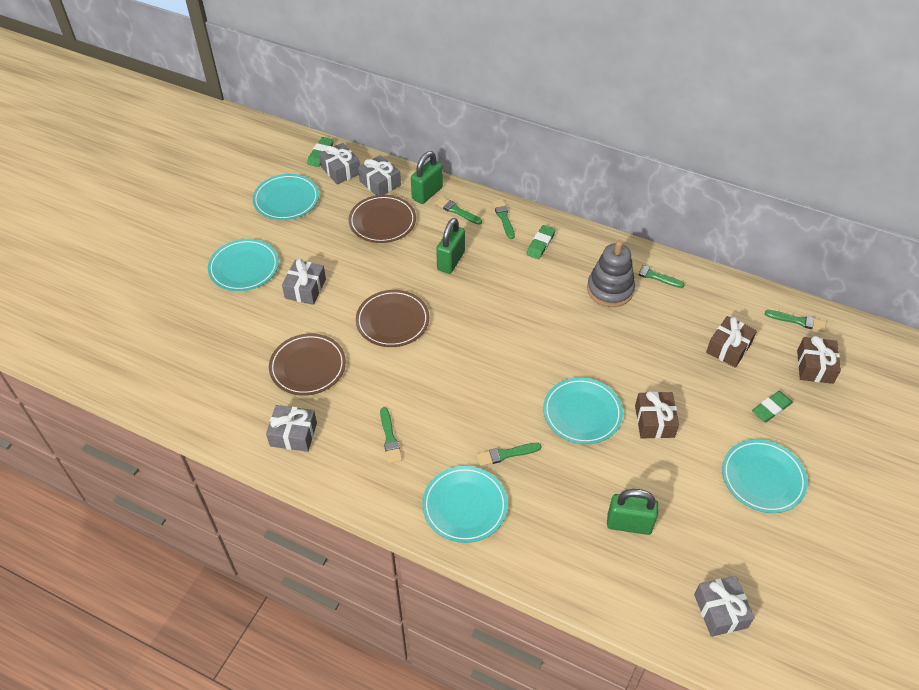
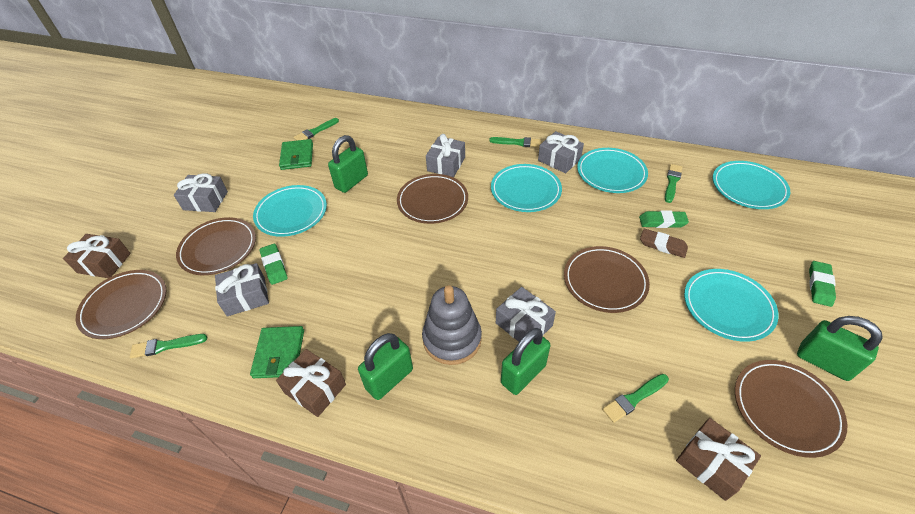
brown eraser: 0 -> 1
brown plate: 3 -> 5
green brush: 6 -> 5
green padlock: 3 -> 4
green wallet: 0 -> 2

